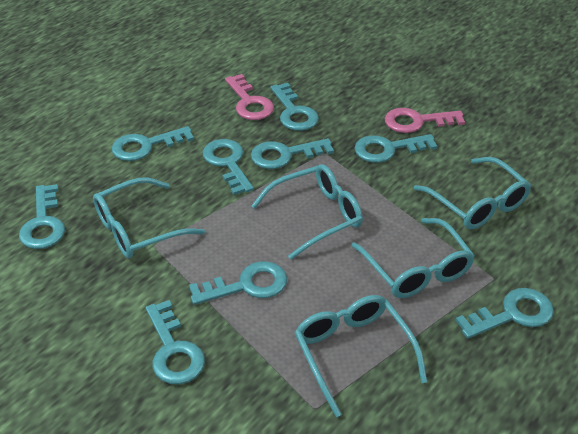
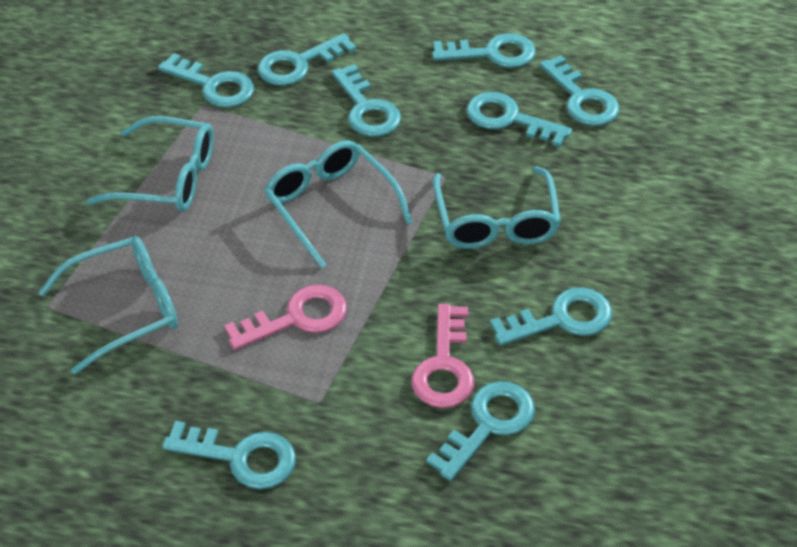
turquoise glasses: 5 -> 4

